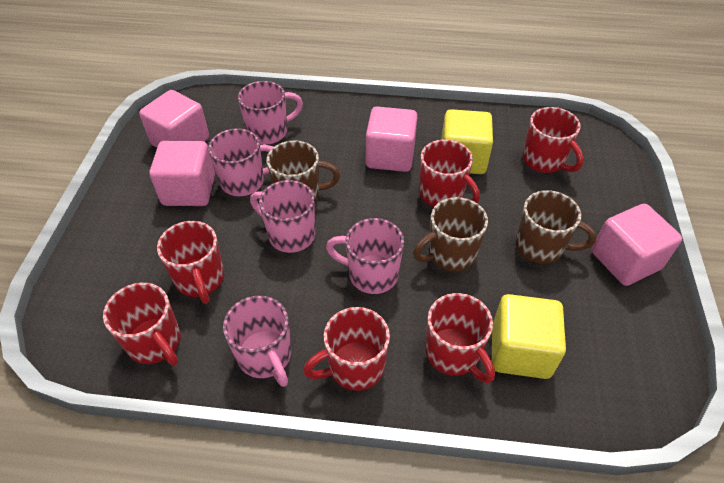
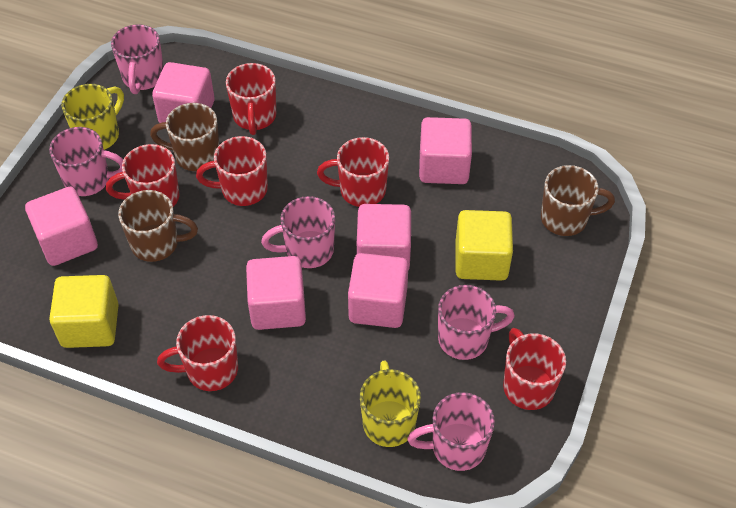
pink cube: 4 -> 6
yellow mug: 0 -> 2

